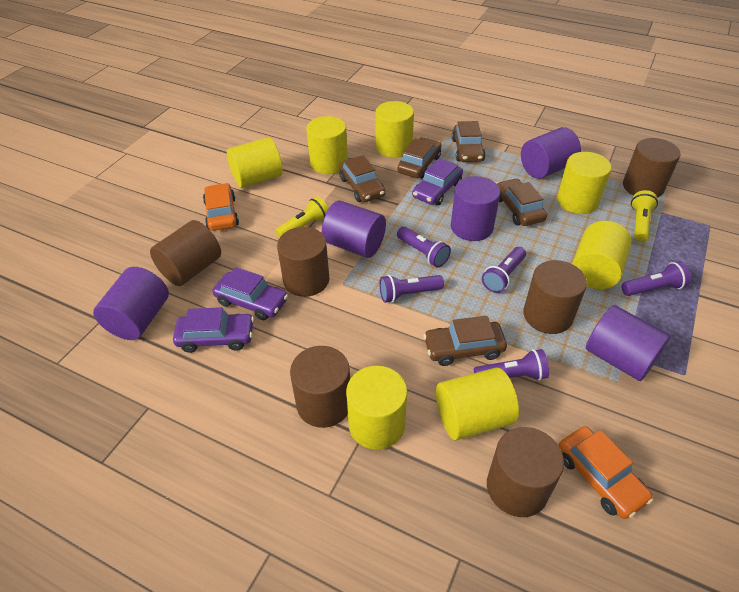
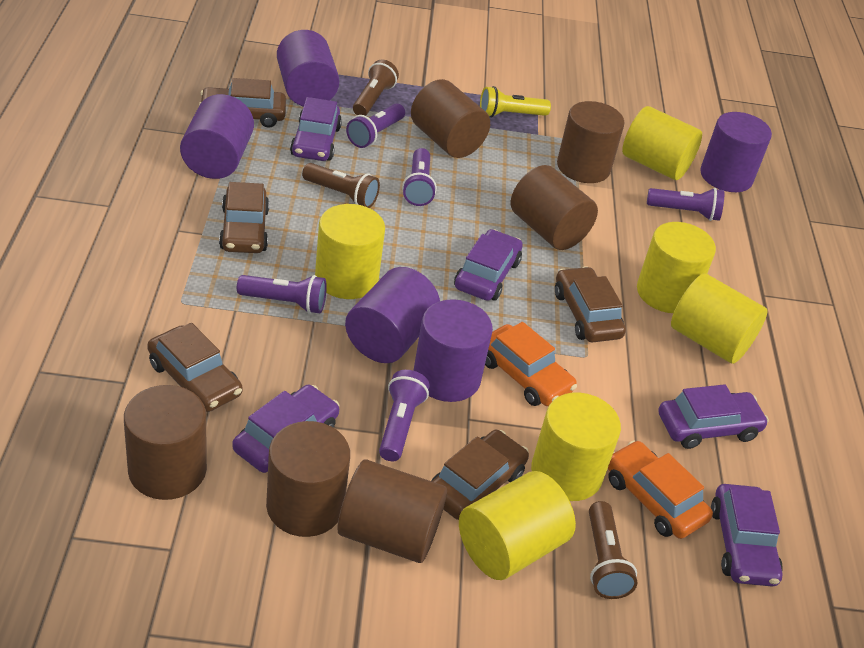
brown flashlight: 0 -> 3
purple car: 3 -> 5
yellow cylinder: 7 -> 6
yellow flashlight: 2 -> 1

